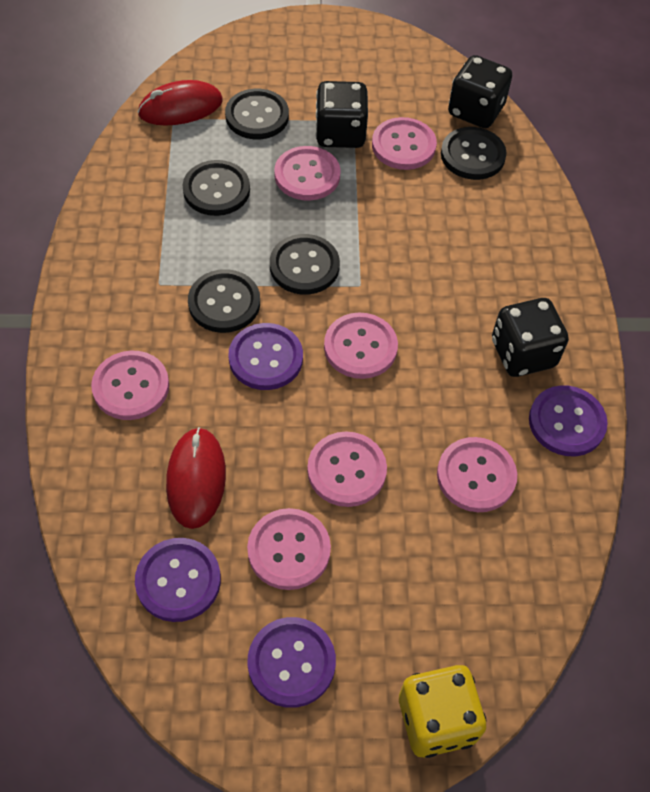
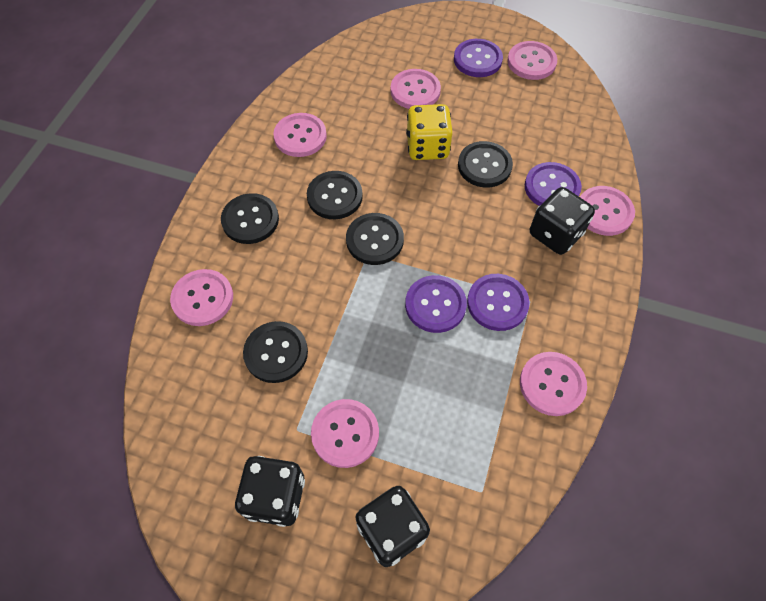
red mouse: 2 -> 0

